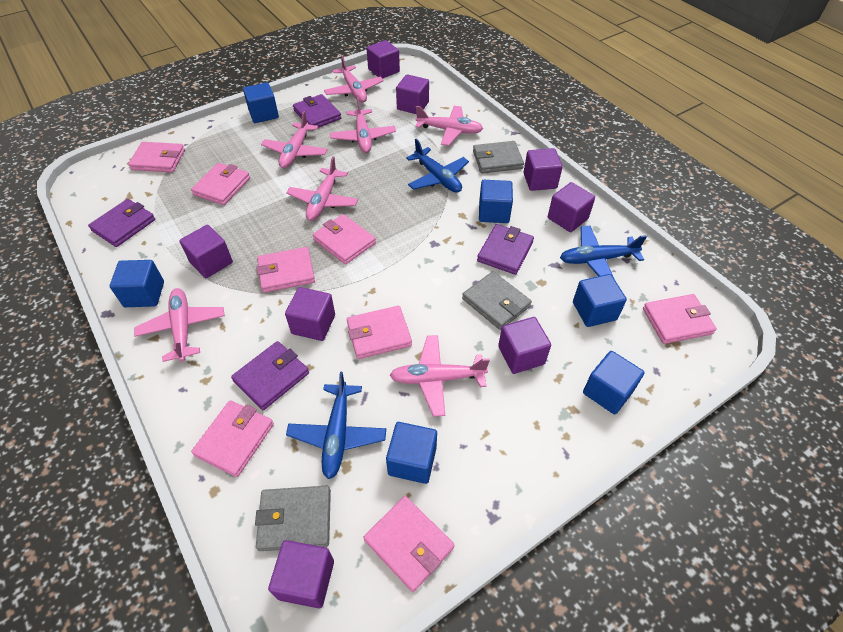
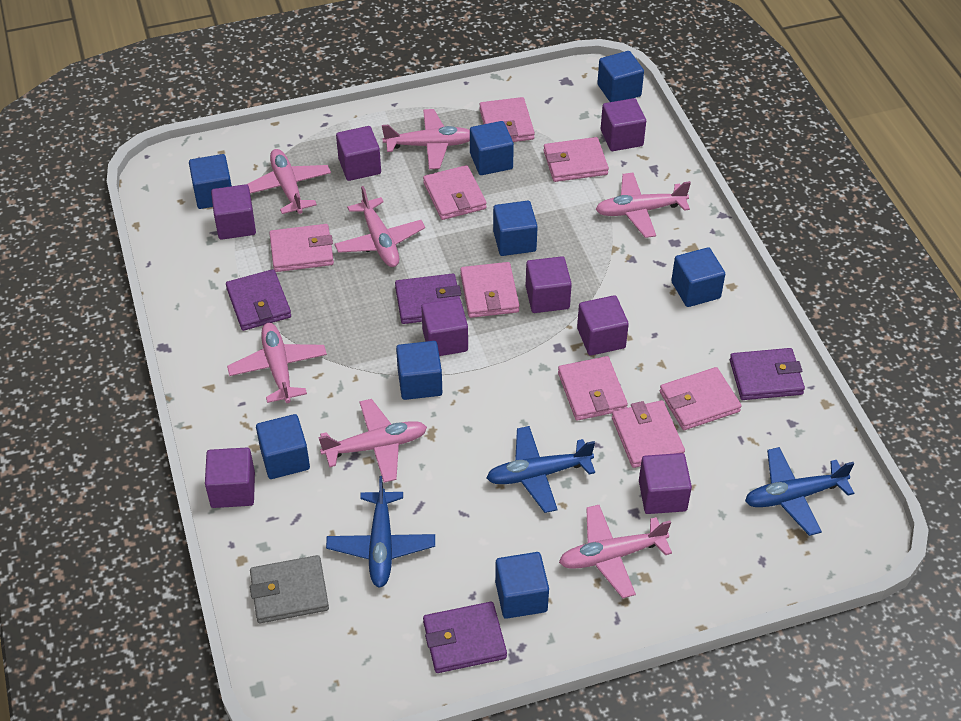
blue cube: 6 -> 8
grey wallet: 3 -> 1

